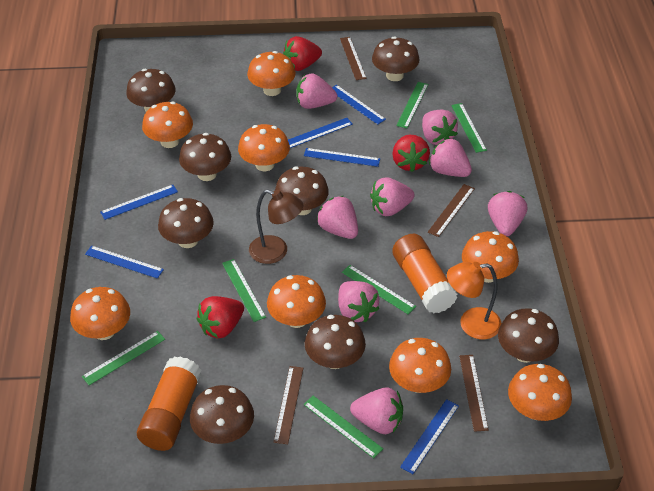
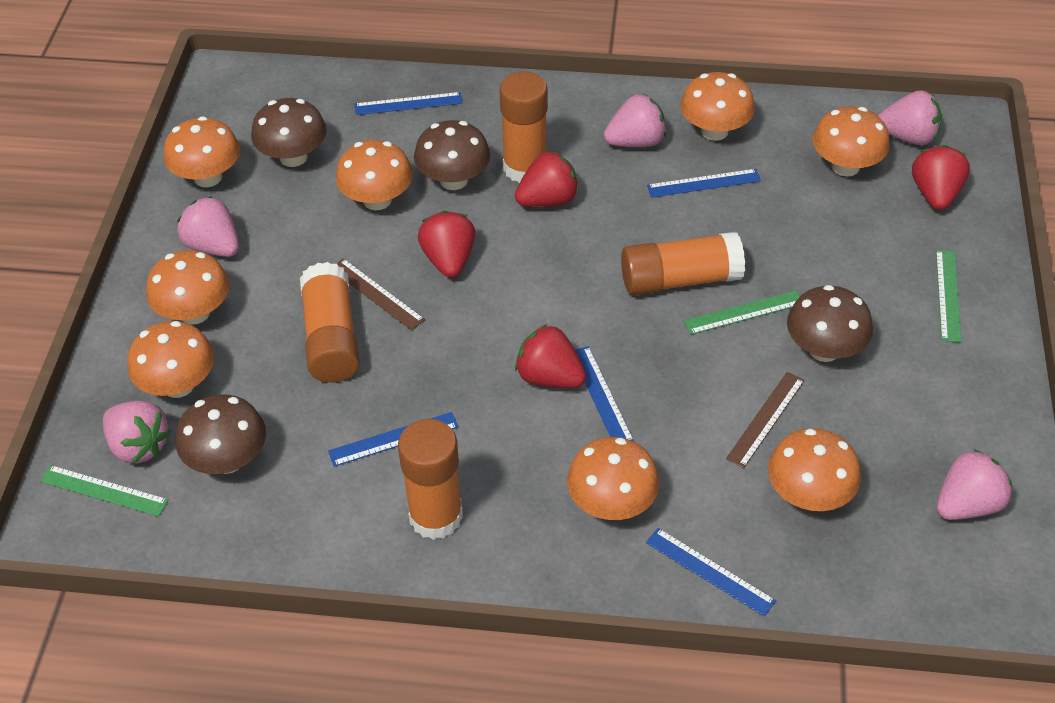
blue ruler: 6 -> 5
brown lamp: 1 -> 0
brown mushroom: 8 -> 4
brown ruler: 4 -> 2
green ruler: 6 -> 3
orange glue stick: 2 -> 4
orange lamp: 1 -> 0
pink strawberry: 8 -> 5
red strawberry: 3 -> 4

